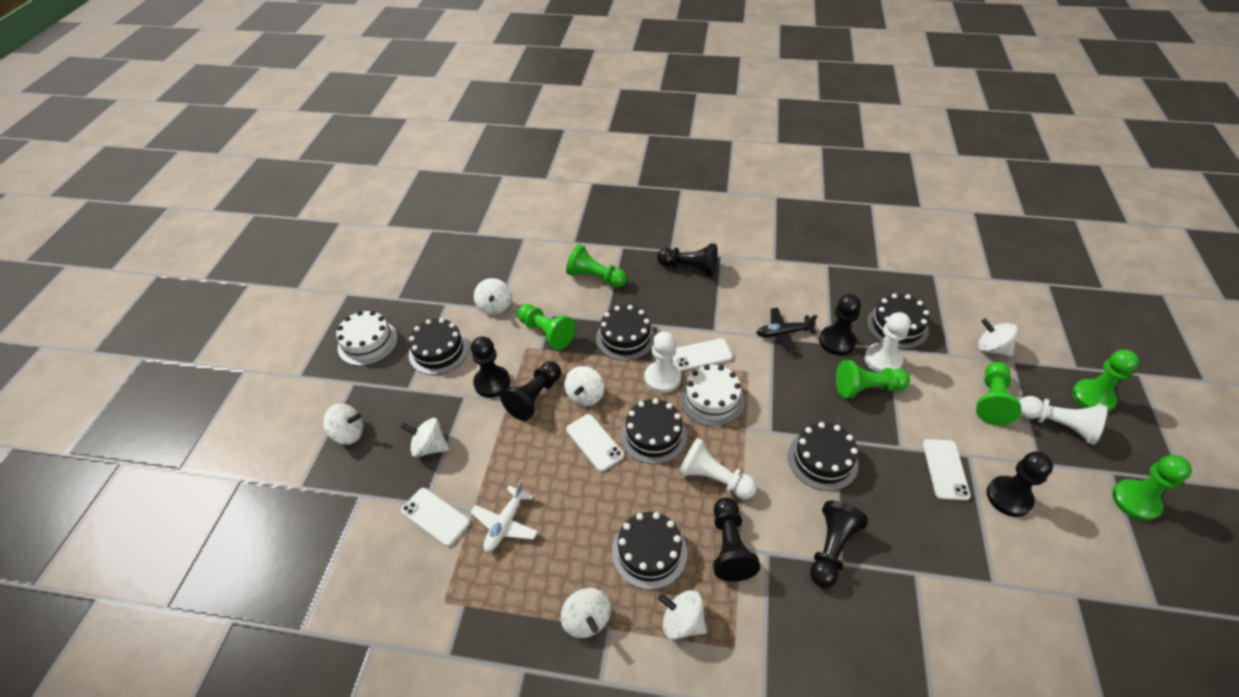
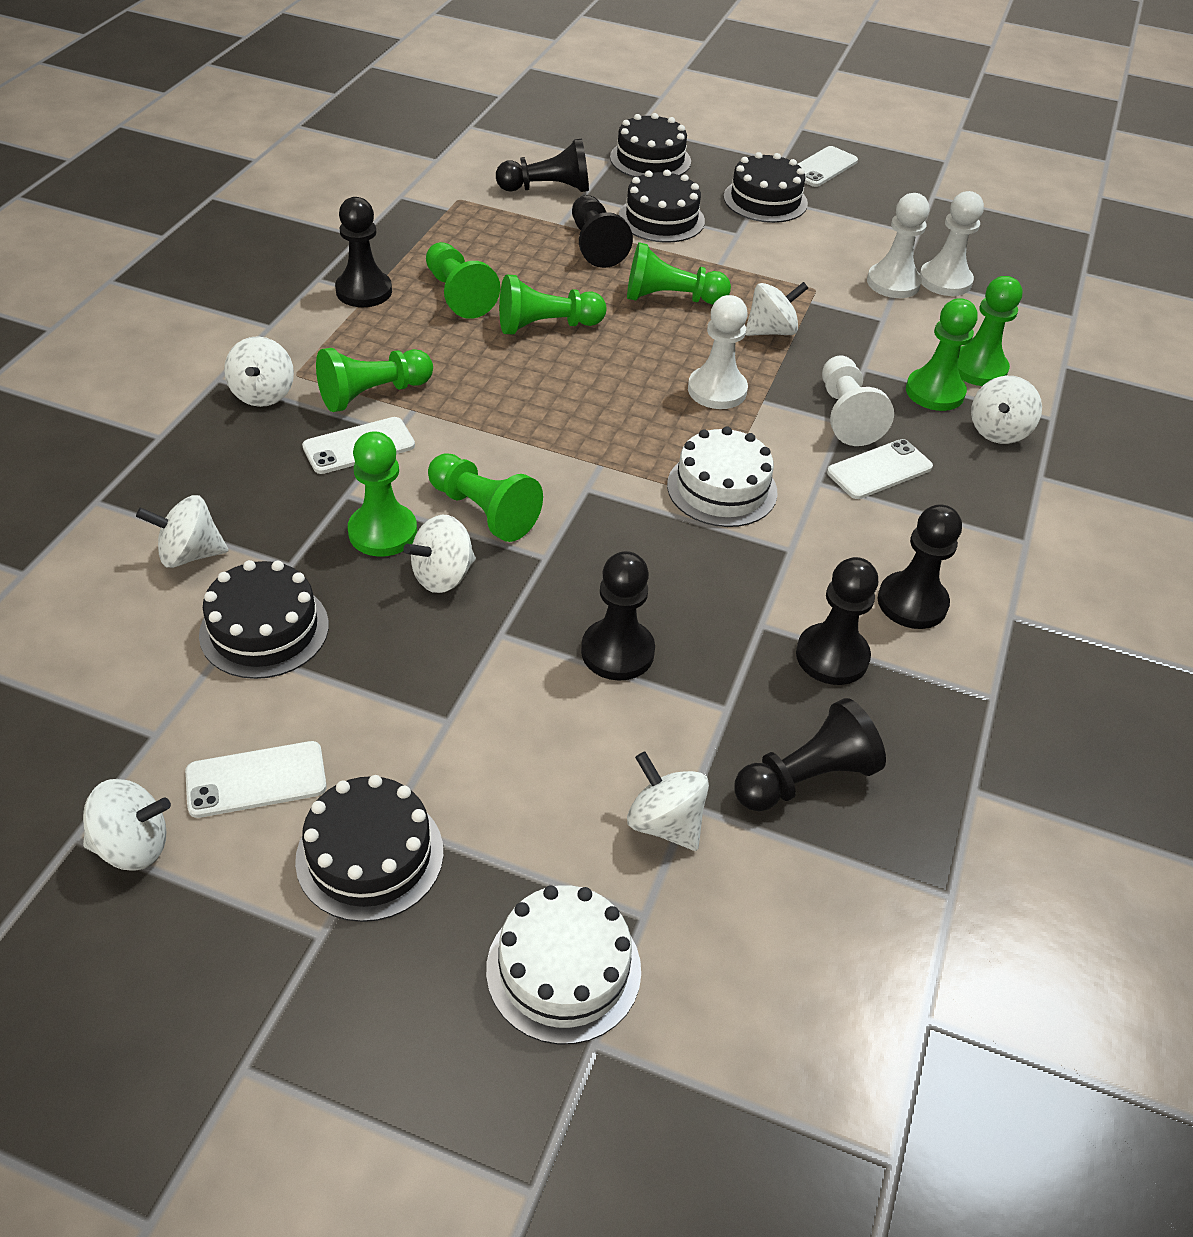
black cake: 6 -> 5
black plane: 1 -> 0
green pawn: 6 -> 8
white plane: 1 -> 0

